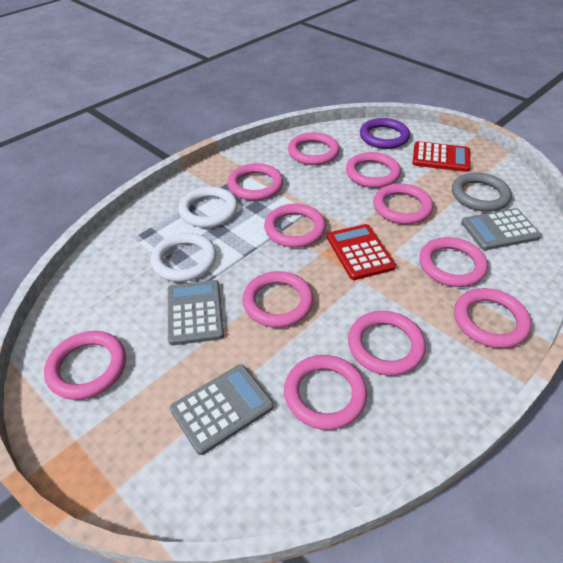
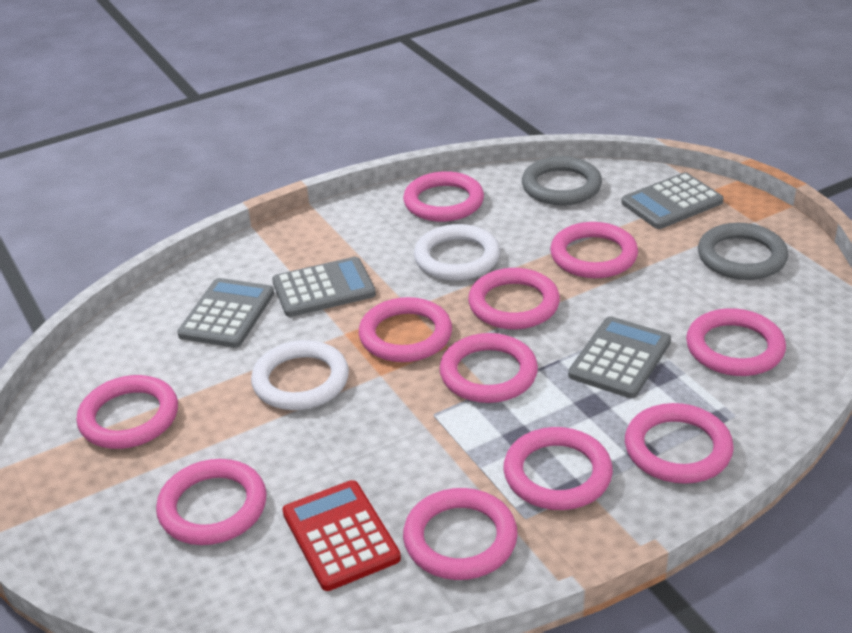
grey calculator: 3 -> 4
grey ring: 1 -> 2
purple ring: 1 -> 0
red calculator: 2 -> 1

